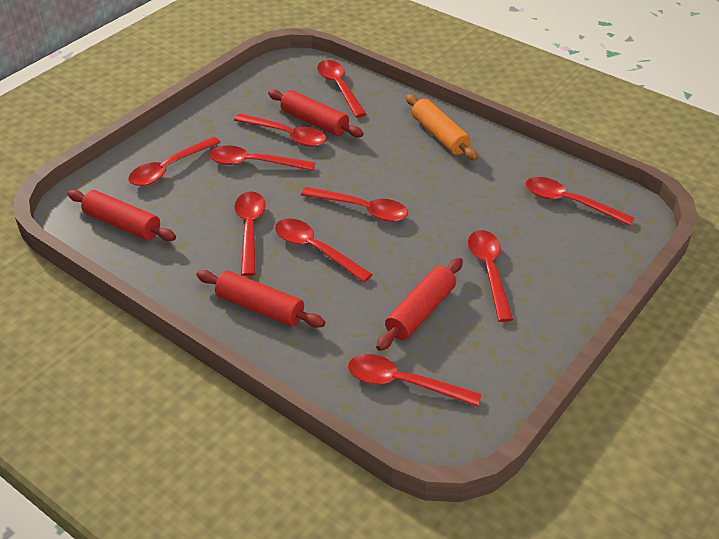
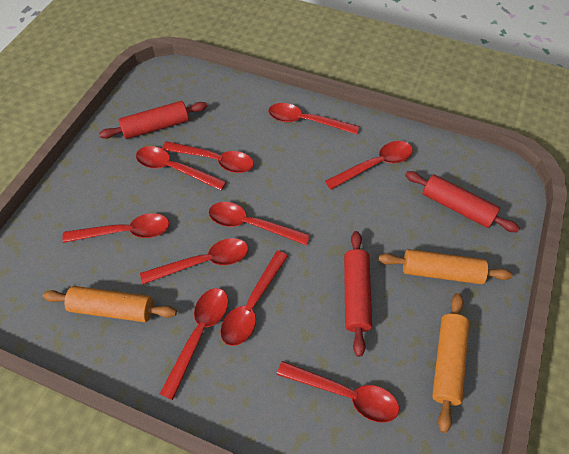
orange rolling pin: 1 -> 3
red rolling pin: 4 -> 3

